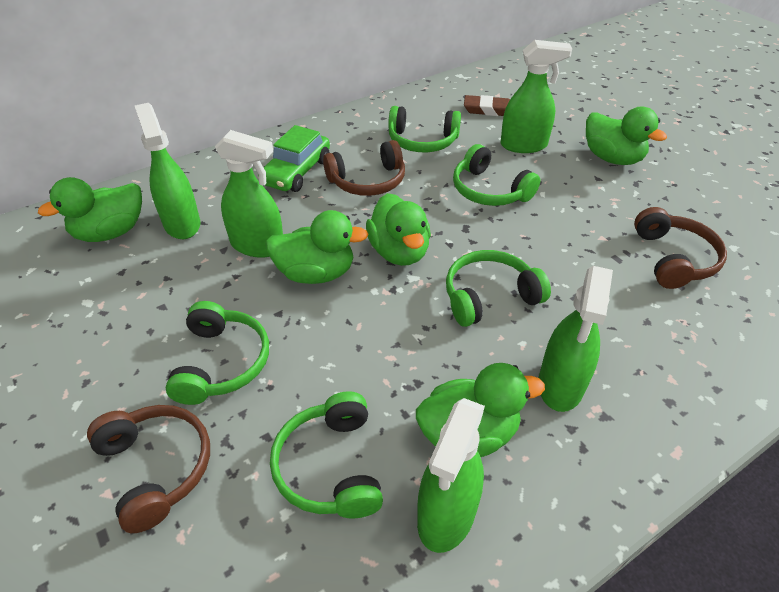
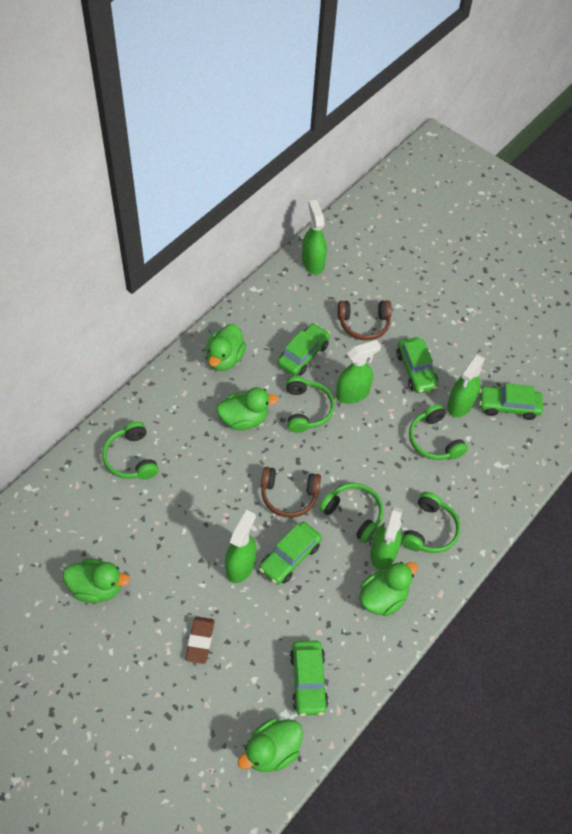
brown headphones: 3 -> 2
green car: 1 -> 5

